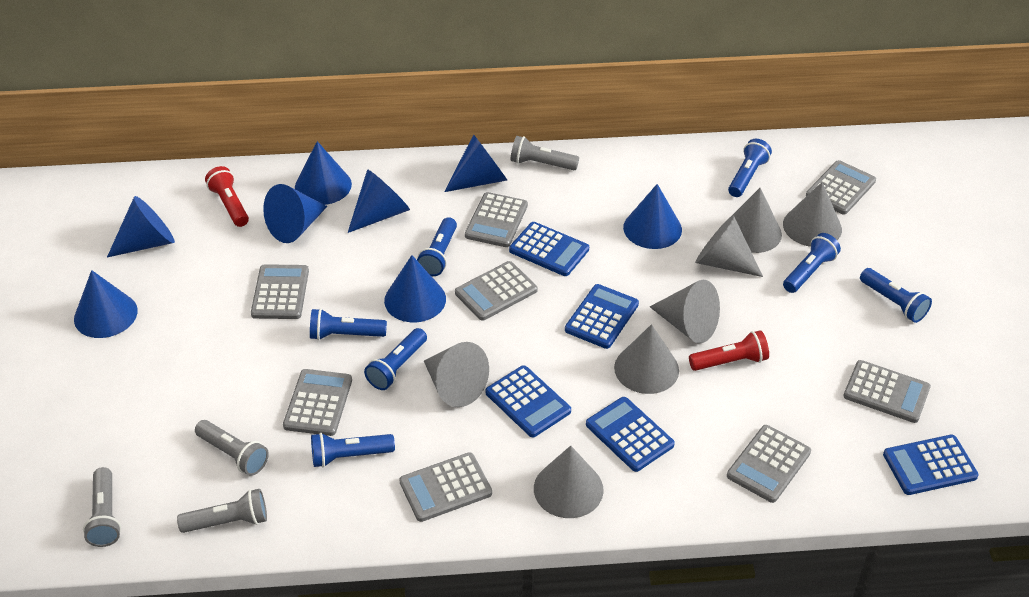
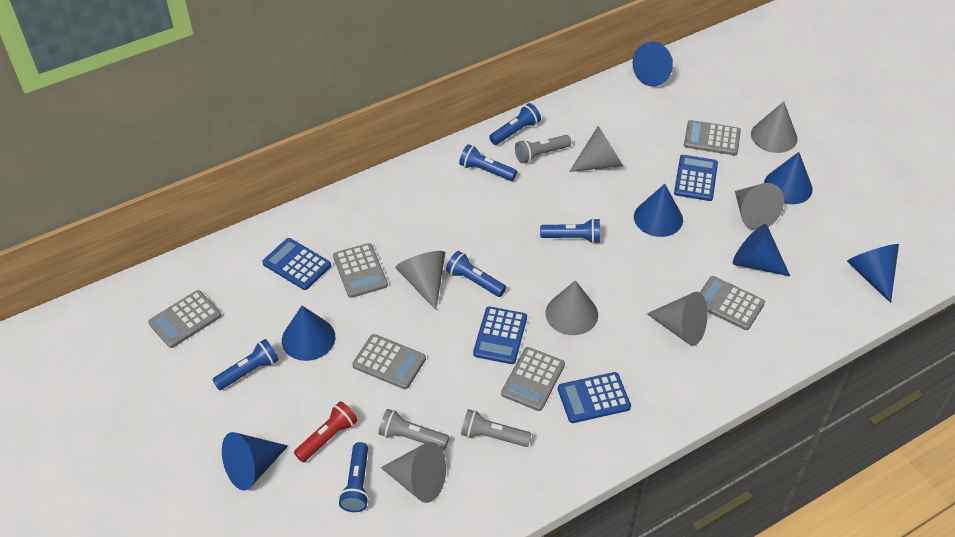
blue calculator: 5 -> 4
blue cone: 8 -> 7
blue flashlight: 7 -> 6
grey calculator: 8 -> 6
grey flashlight: 4 -> 3
red flashlight: 2 -> 1

